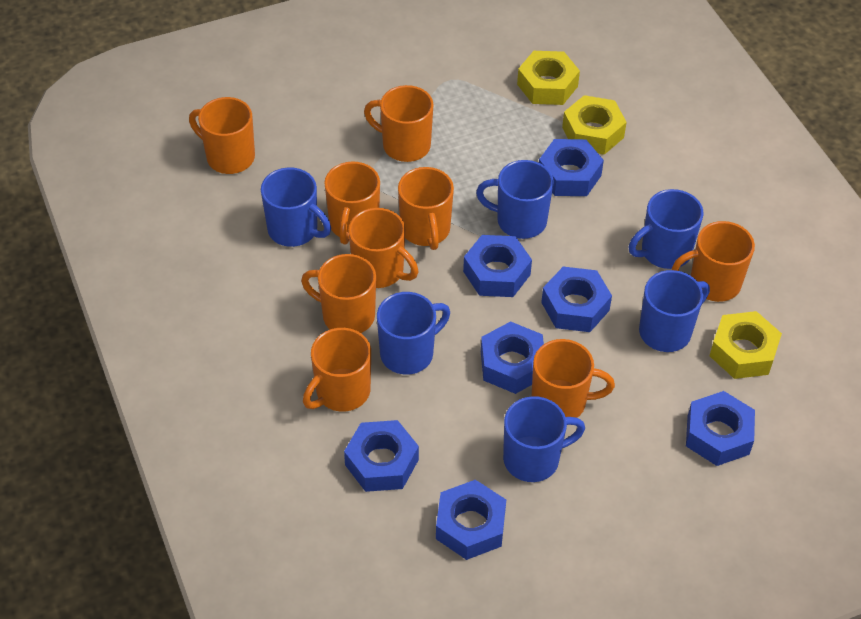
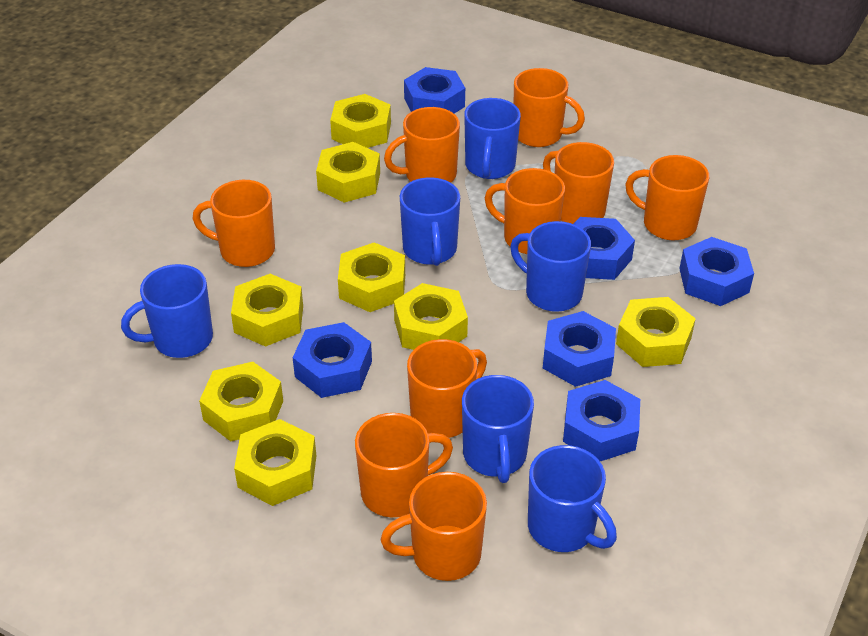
blue nut: 7 -> 6
yellow nut: 3 -> 8

